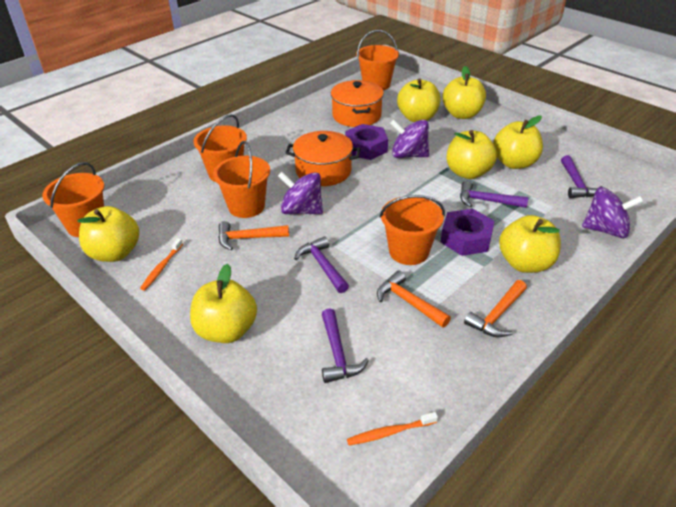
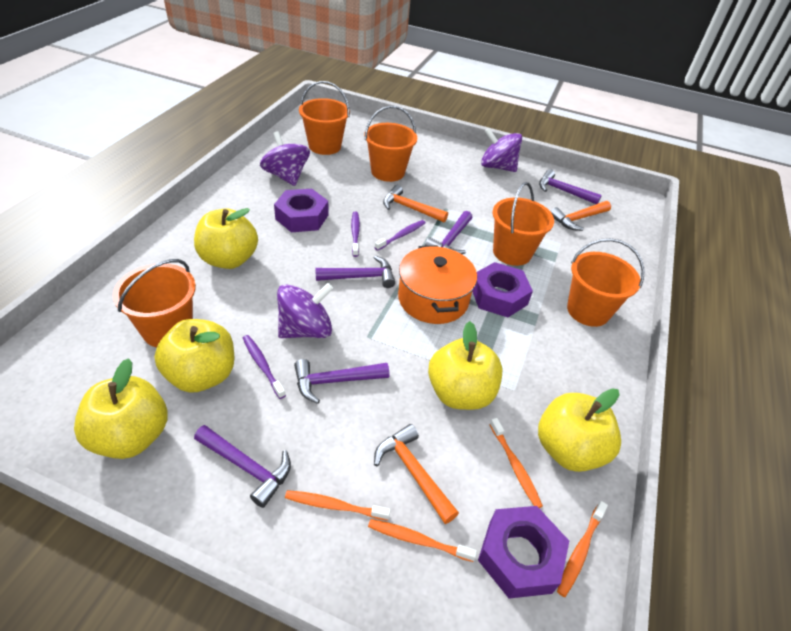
orange pot: 2 -> 1
orange toothbrush: 2 -> 4
purple hammer: 4 -> 5
purple nut: 2 -> 3
purple toothbrush: 0 -> 3
yellow apple: 7 -> 5

